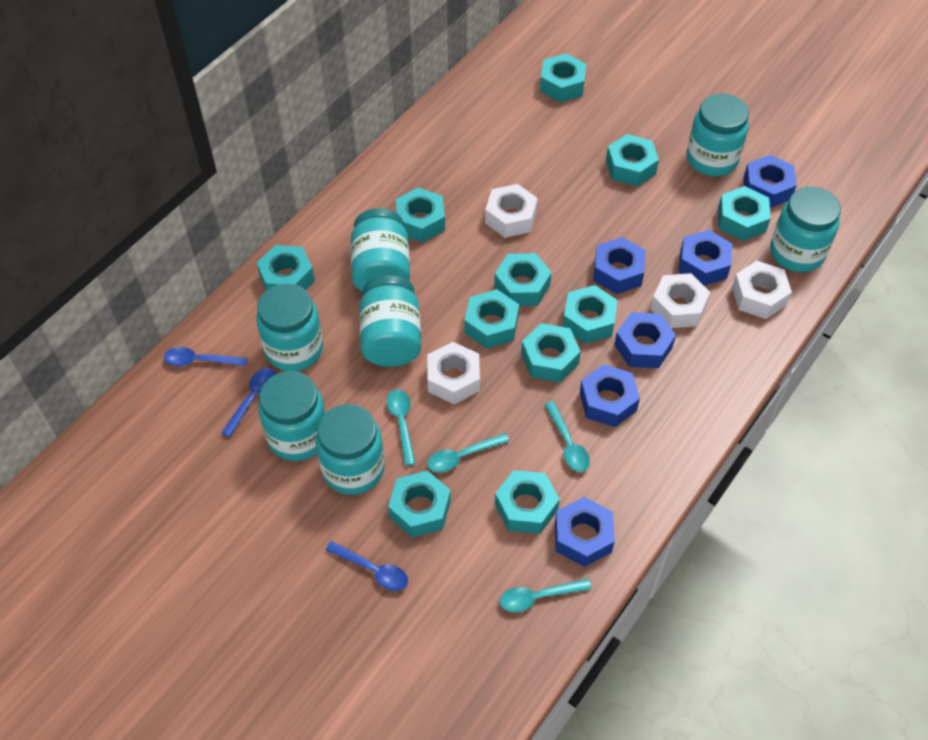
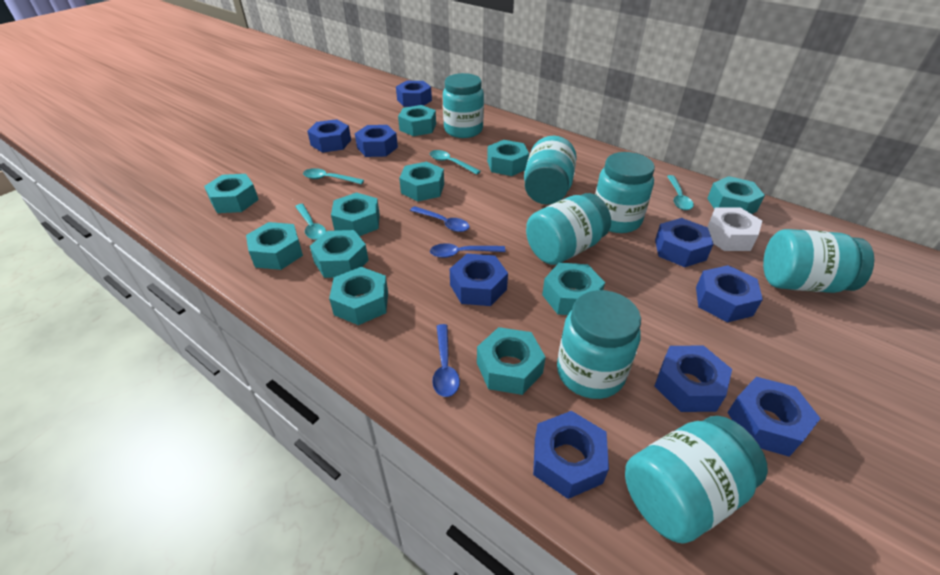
blue nut: 6 -> 9
white nut: 4 -> 1

